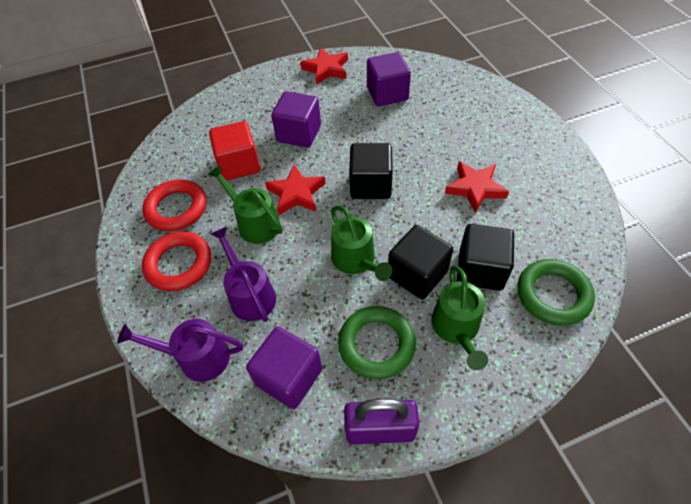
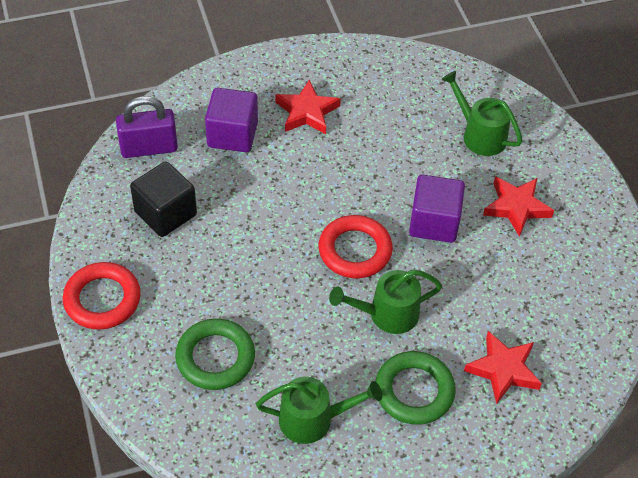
black cube: 3 -> 1
purple cube: 3 -> 2
purple watering can: 2 -> 0
red cube: 1 -> 0

